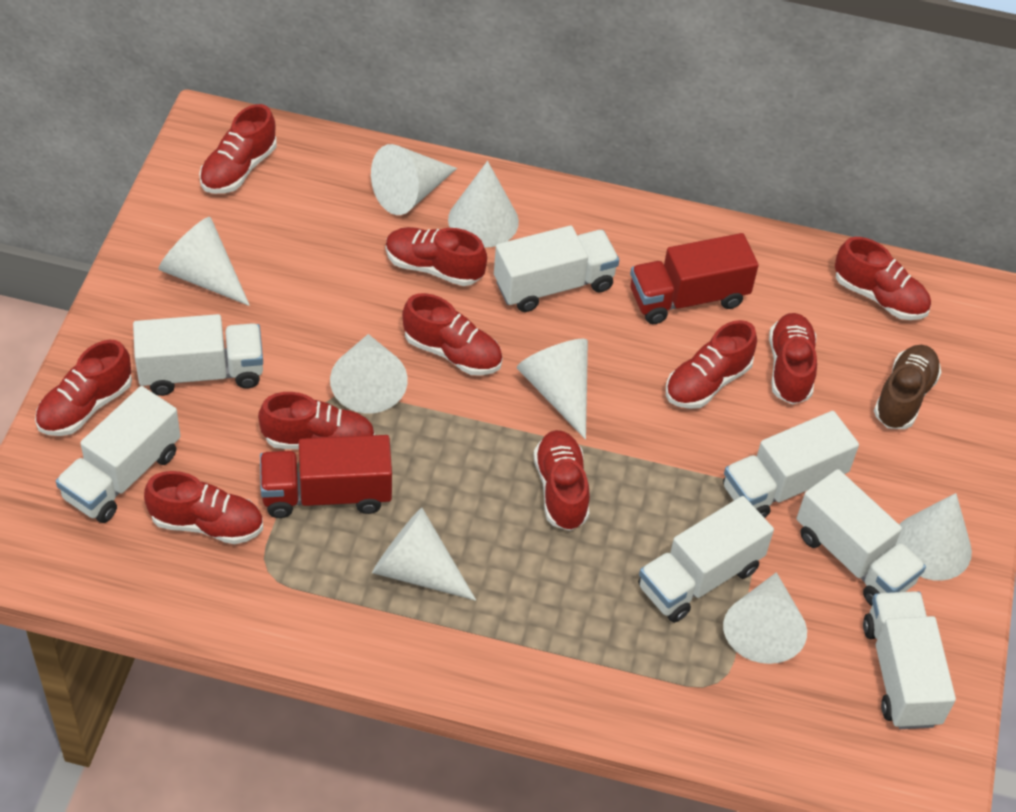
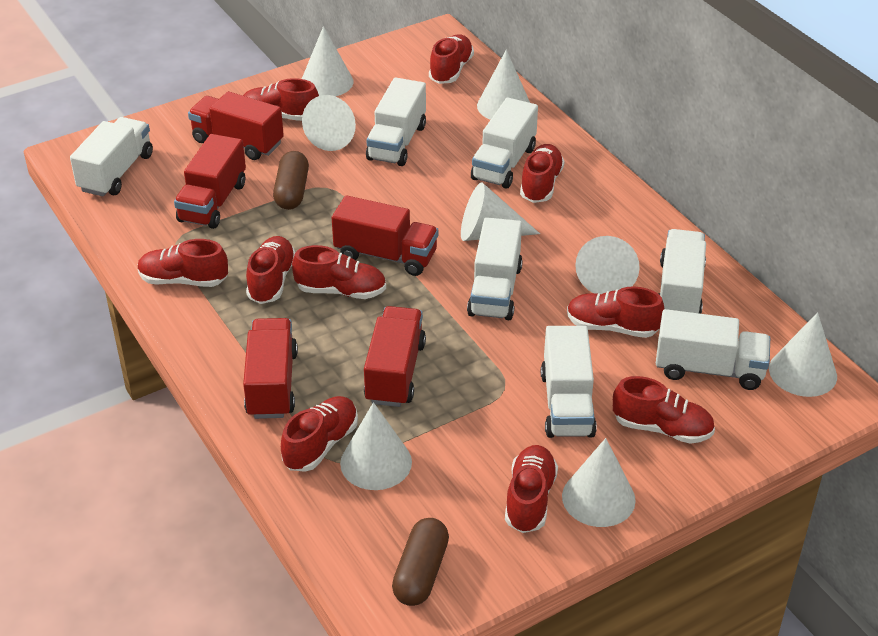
brown capsule: 0 -> 2
brown shoe: 1 -> 0
red truck: 2 -> 5

